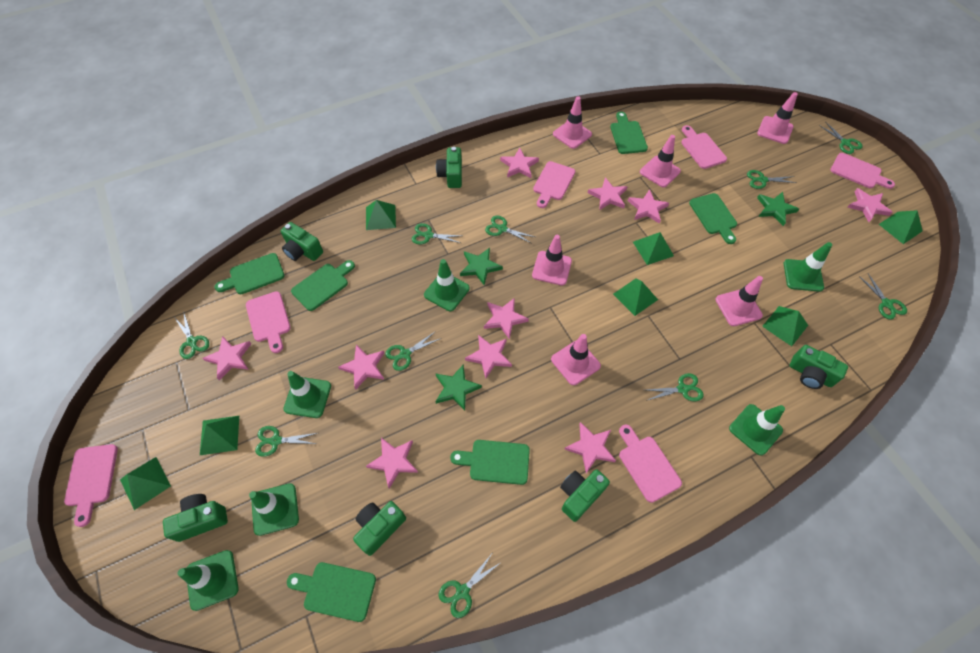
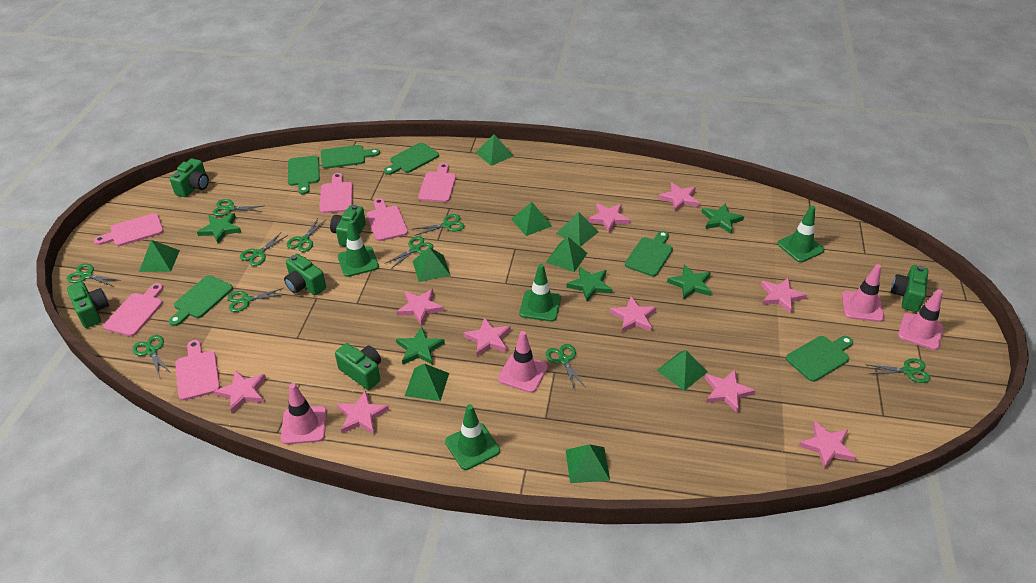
green pyramid: 7 -> 9
green star: 3 -> 5
green traffic cone: 6 -> 4
pink traffic cone: 6 -> 4

